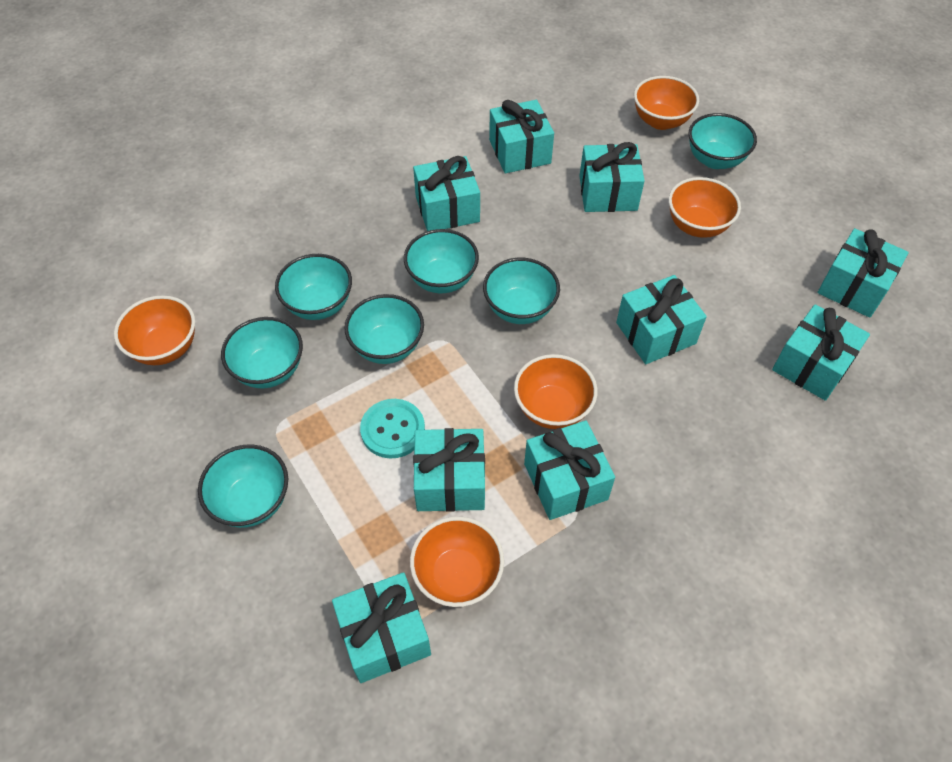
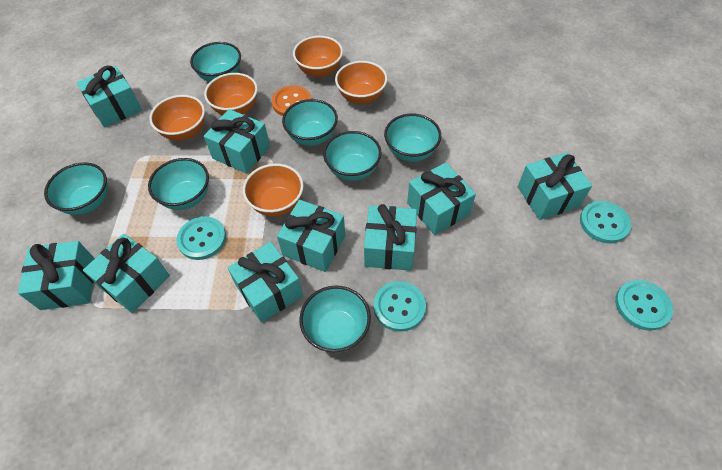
orange button: 0 -> 1
turquoise button: 1 -> 4

